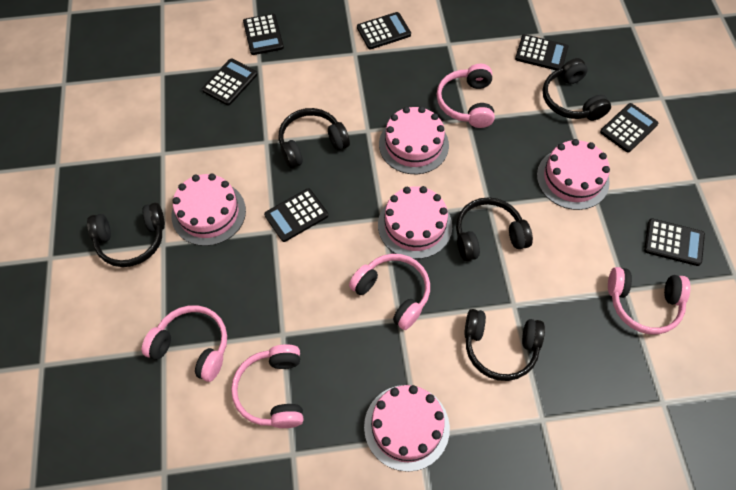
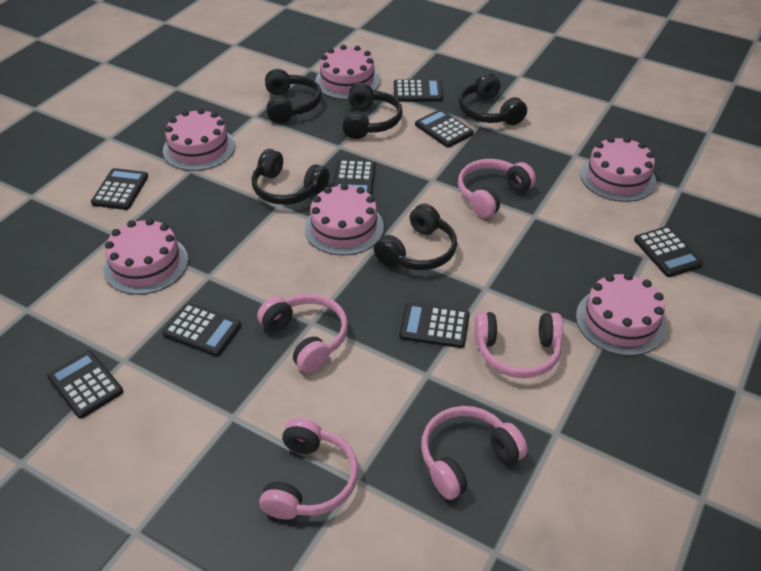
black calculator: 7 -> 8
pink cake: 5 -> 6

